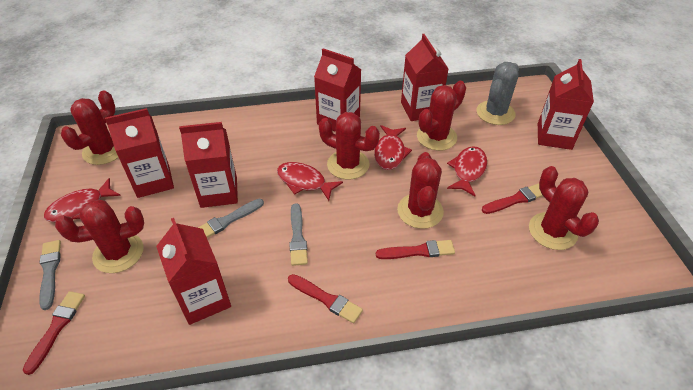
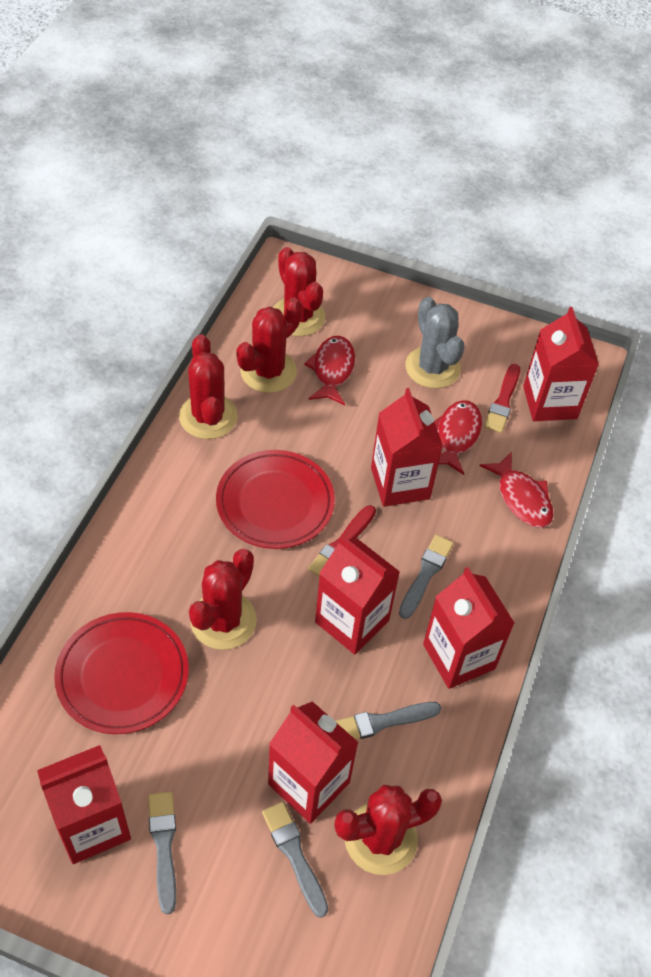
grey brush: 3 -> 4
red brush: 4 -> 2
red cactus: 6 -> 5
red fish: 4 -> 3
red plate: 0 -> 2

